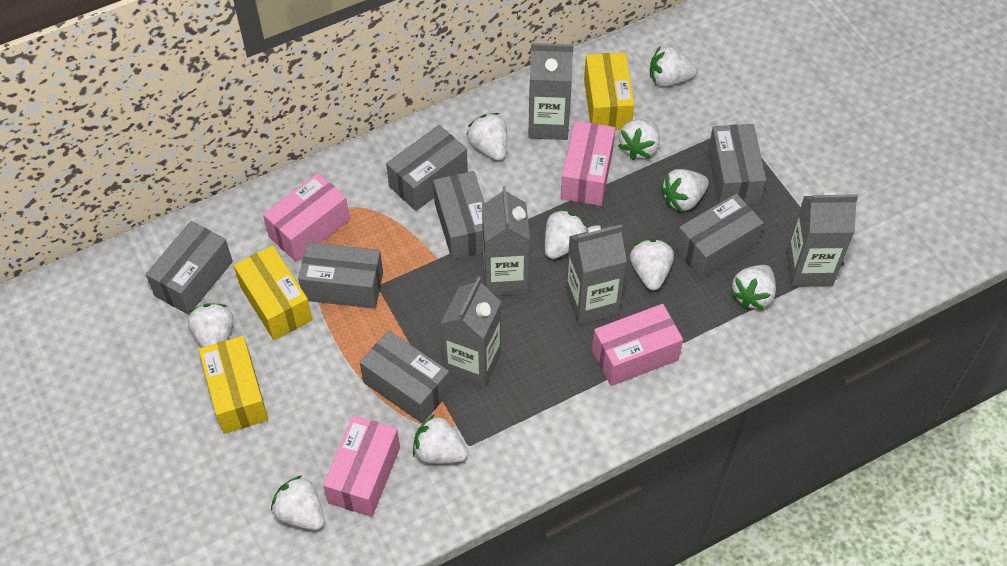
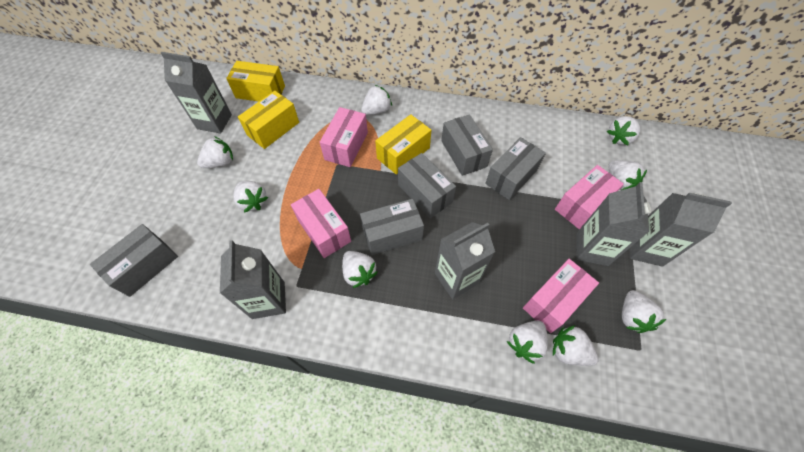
grey box: 7 -> 5
white strawberry: 10 -> 9

